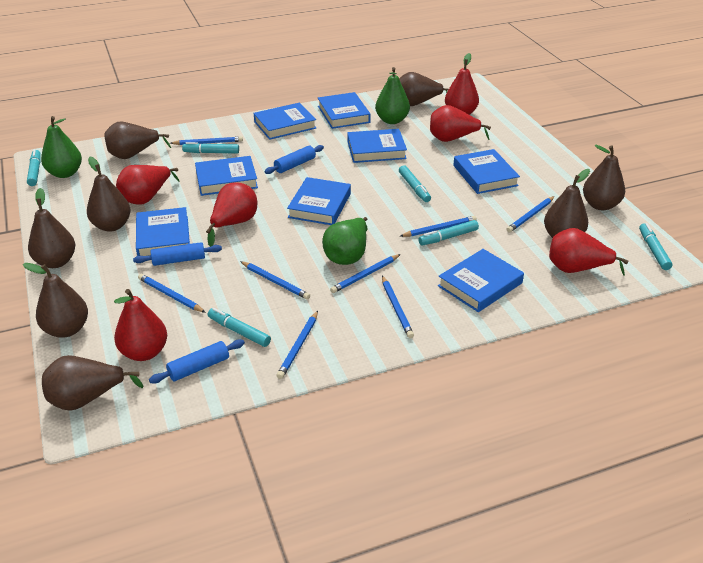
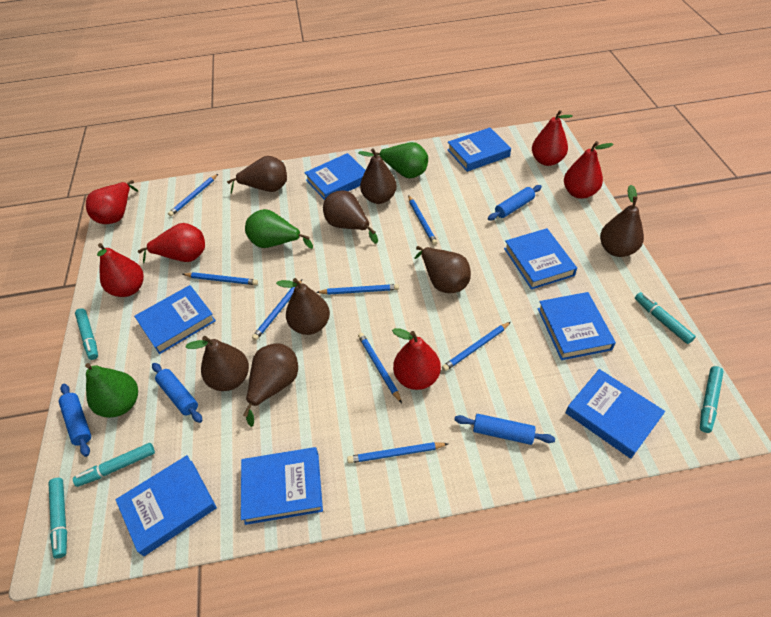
blue rolling pin: 3 -> 4
turquoise marker: 6 -> 5

